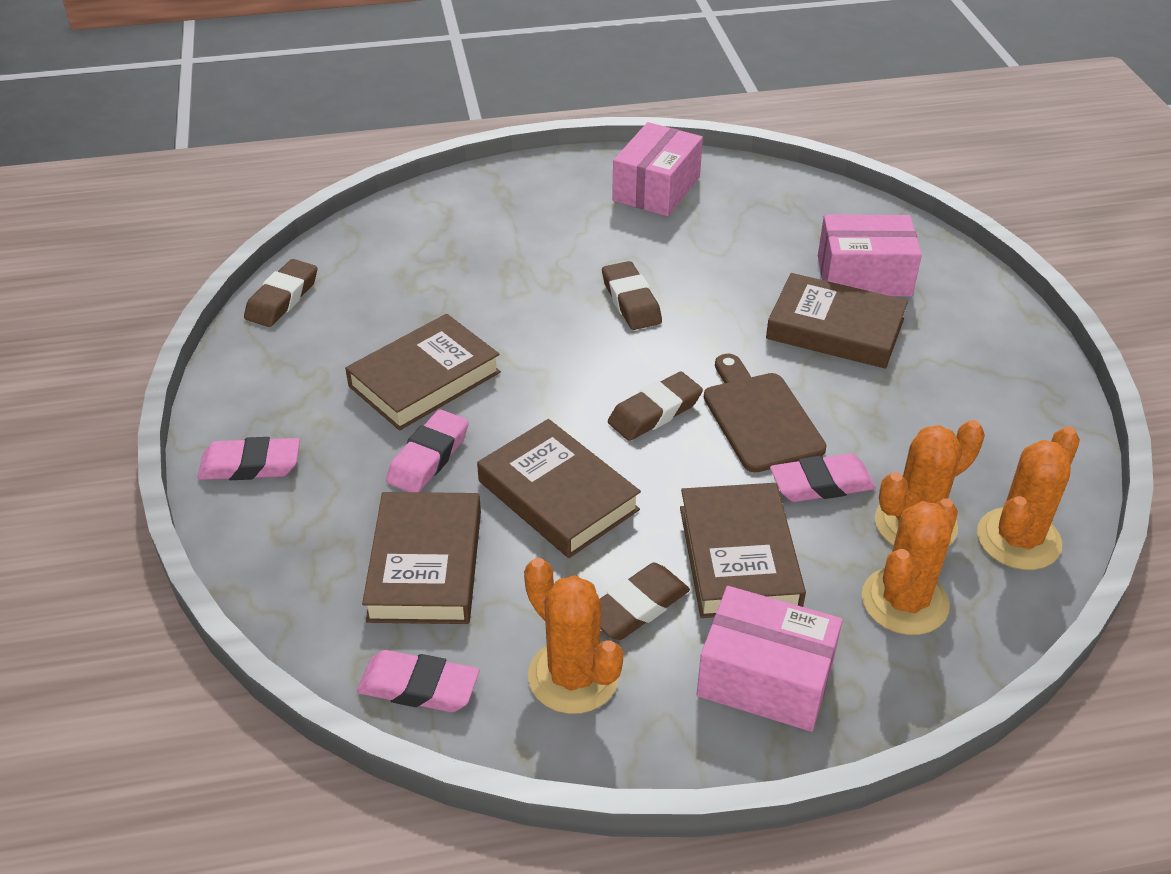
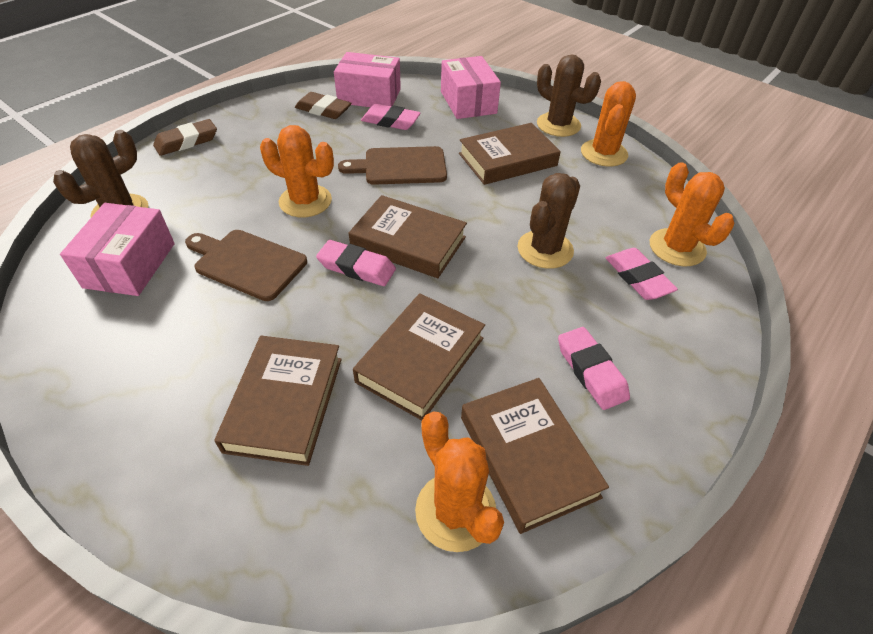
brown cactus: 0 -> 3
brown cutting board: 1 -> 2
brown eraser: 4 -> 2

